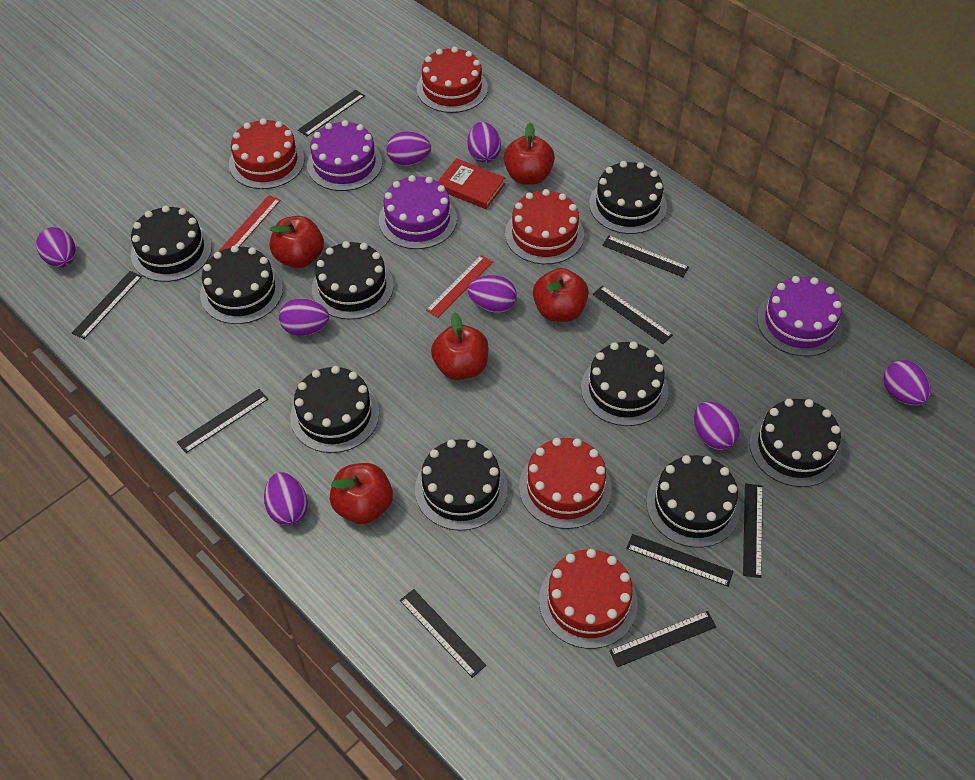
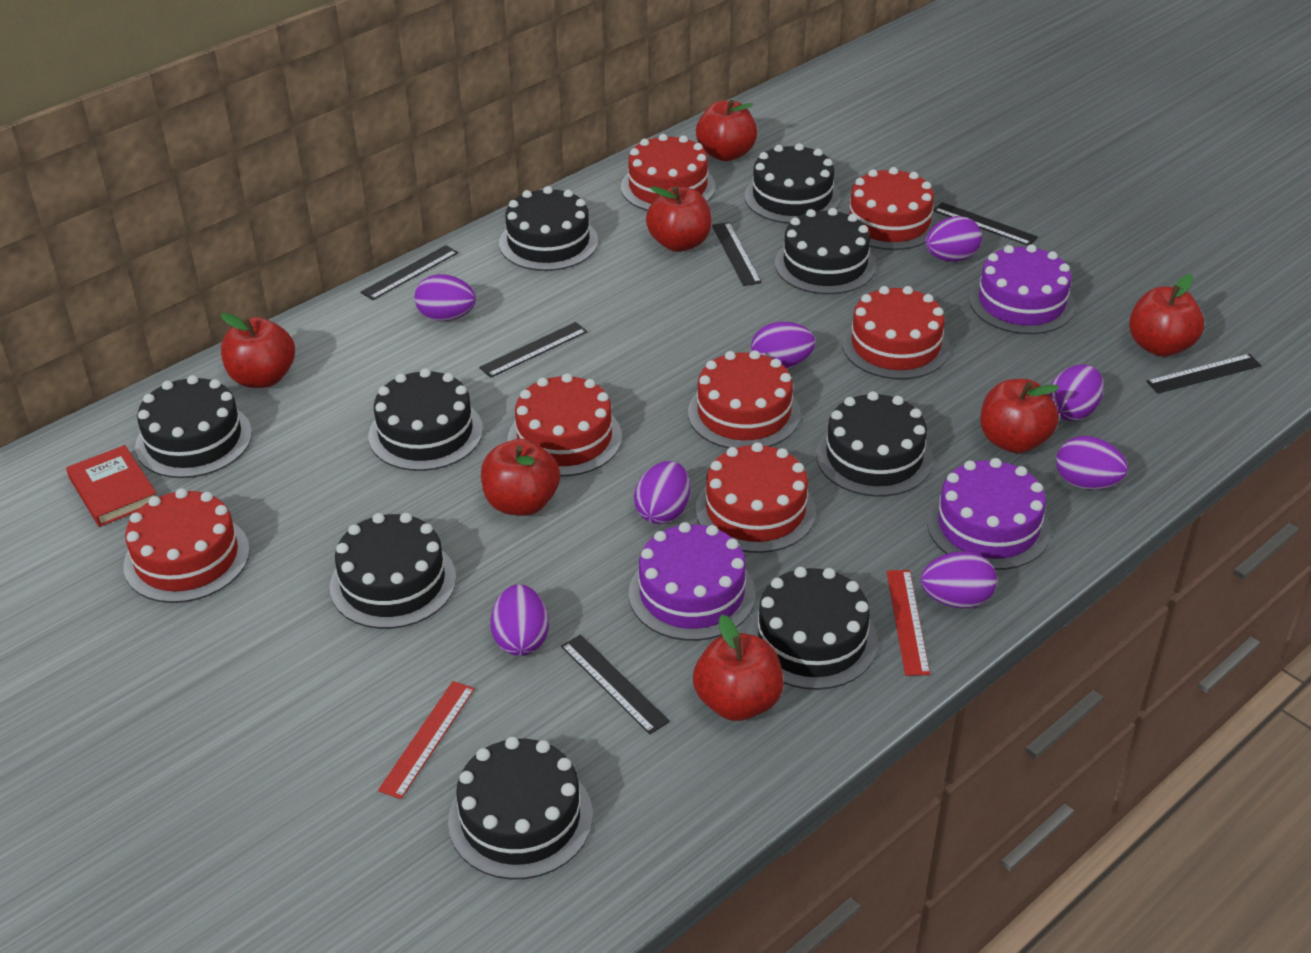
black ruler: 9 -> 6
red apple: 5 -> 7
red cake: 5 -> 7

